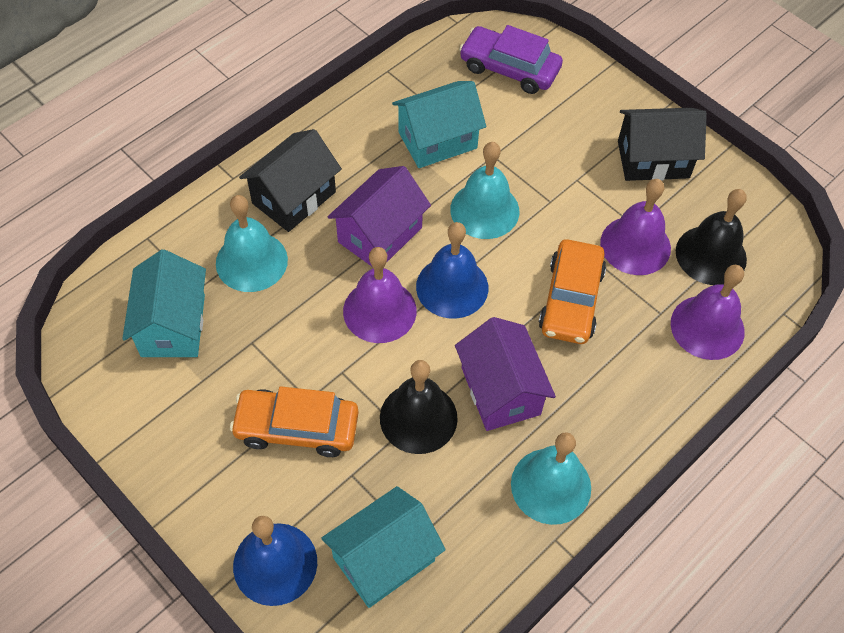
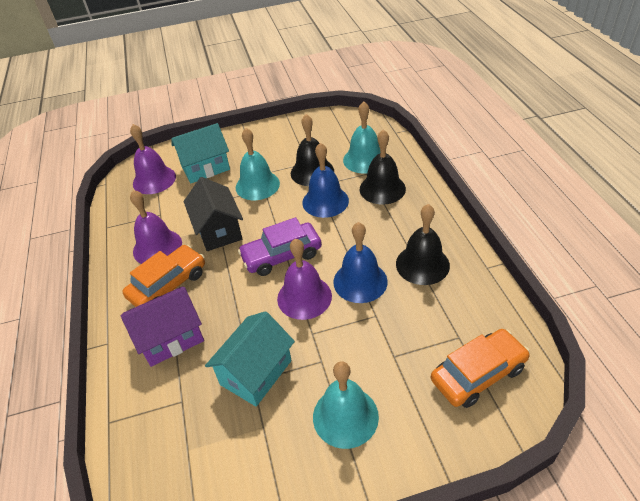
black bell: 2 -> 3
black house: 2 -> 1
purple house: 2 -> 1
turquoise house: 3 -> 2

